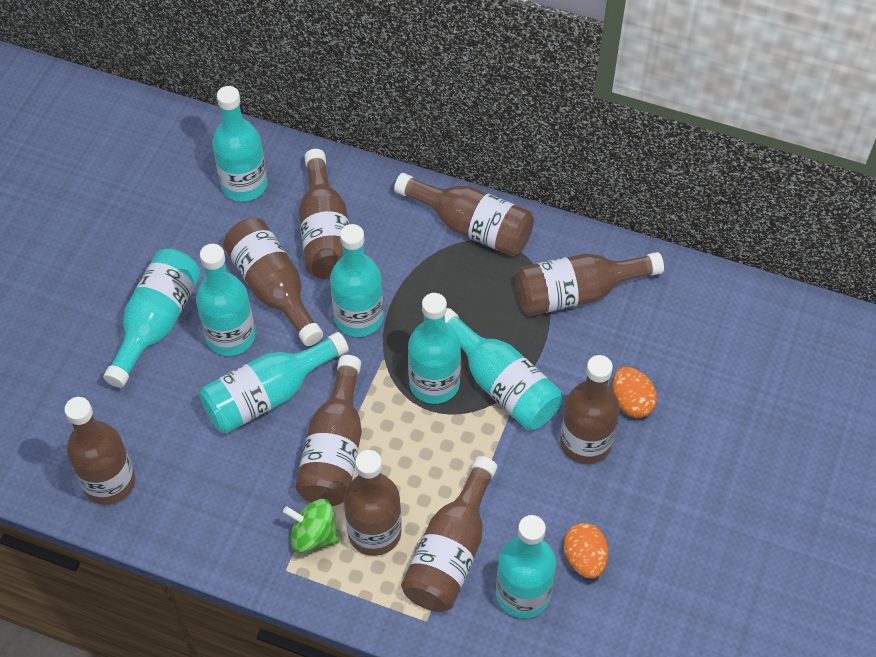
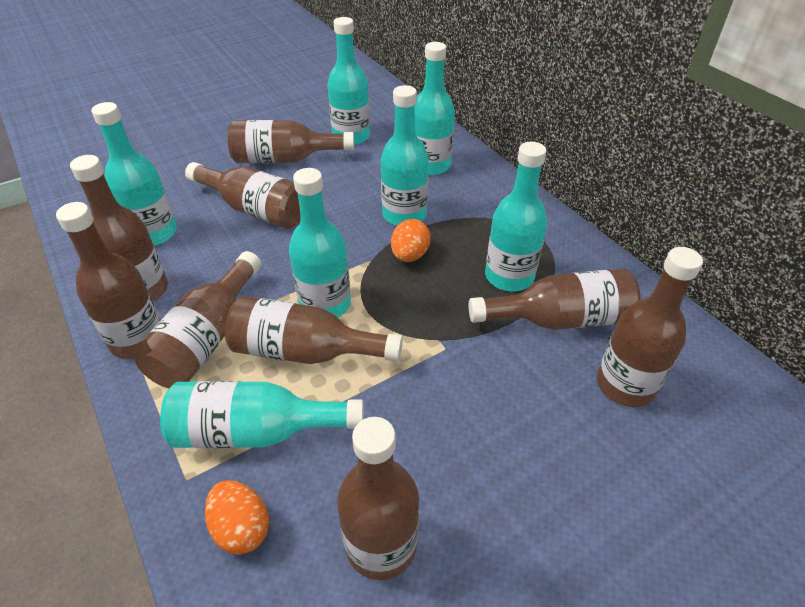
green spinning top: 1 -> 0
turquoise bottle: 8 -> 7

